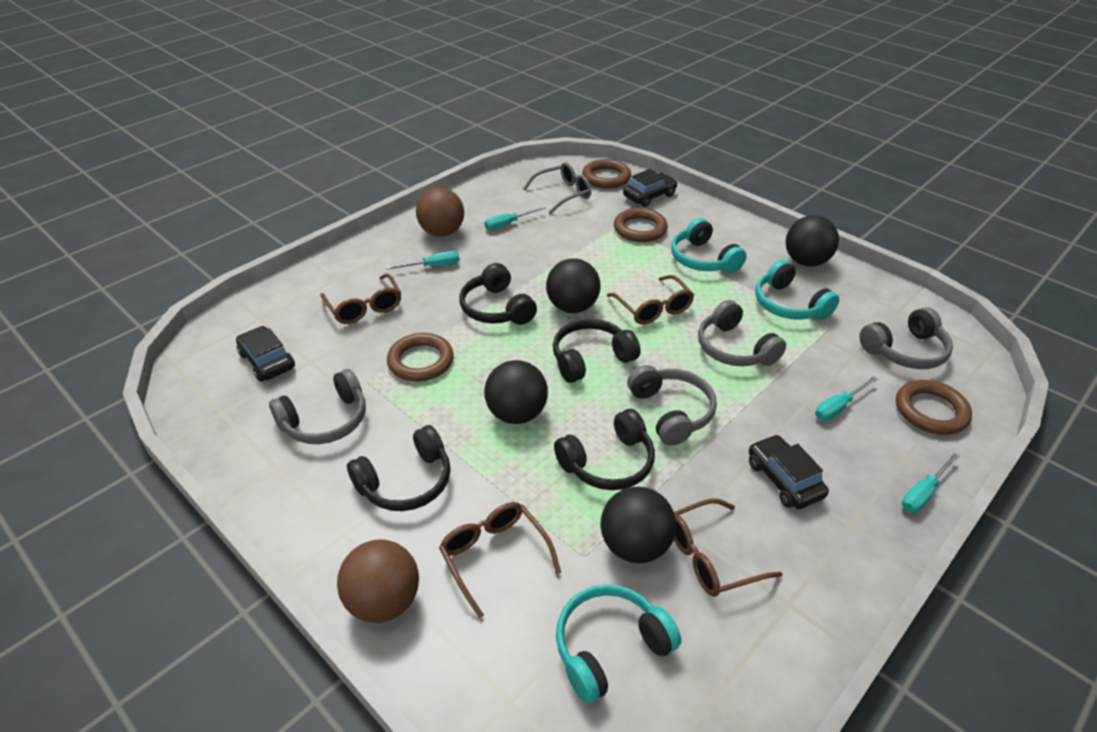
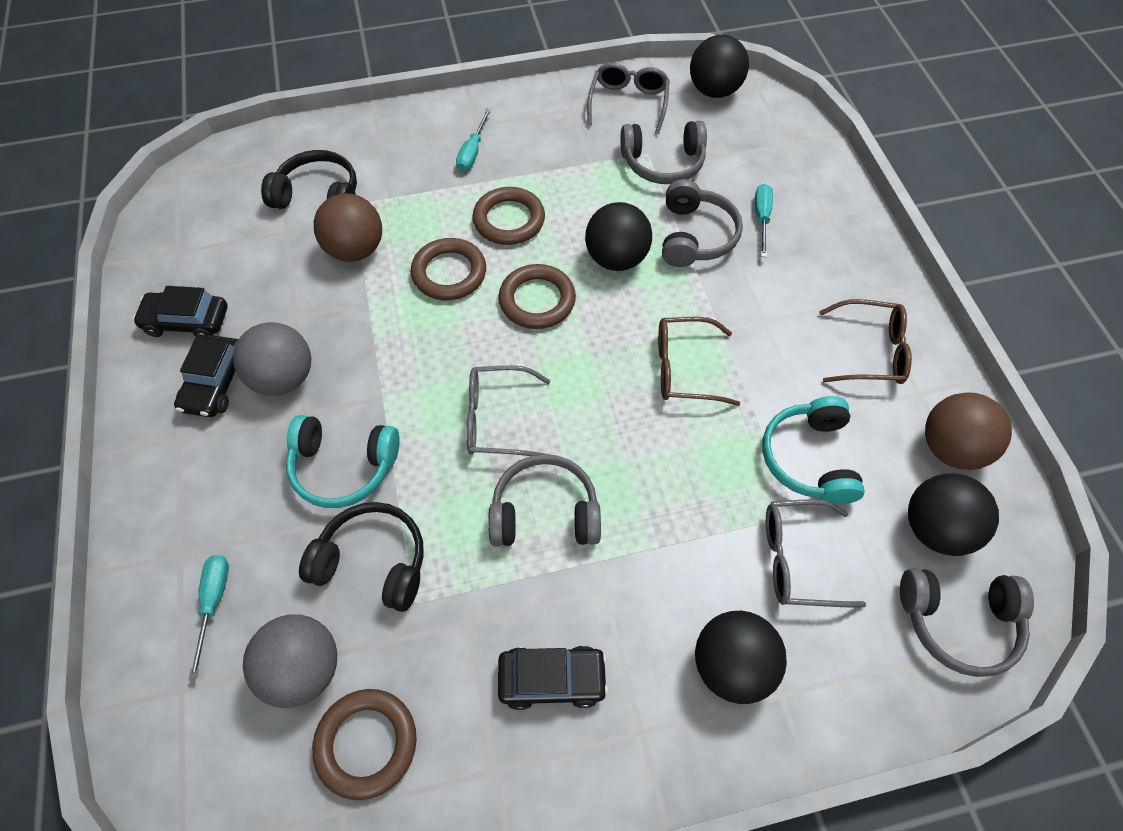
black headphones: 4 -> 2
brown glasses: 4 -> 2
grey ball: 0 -> 2
grey glasses: 1 -> 3
turquoise headphones: 3 -> 2
turquoise screwdriver: 4 -> 3

